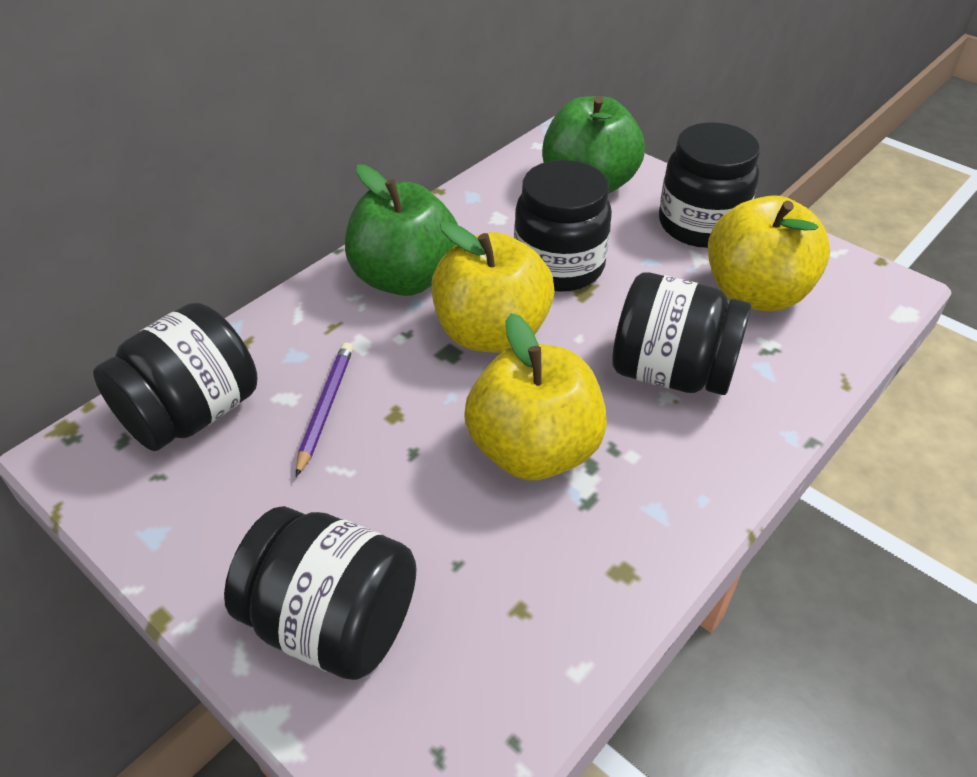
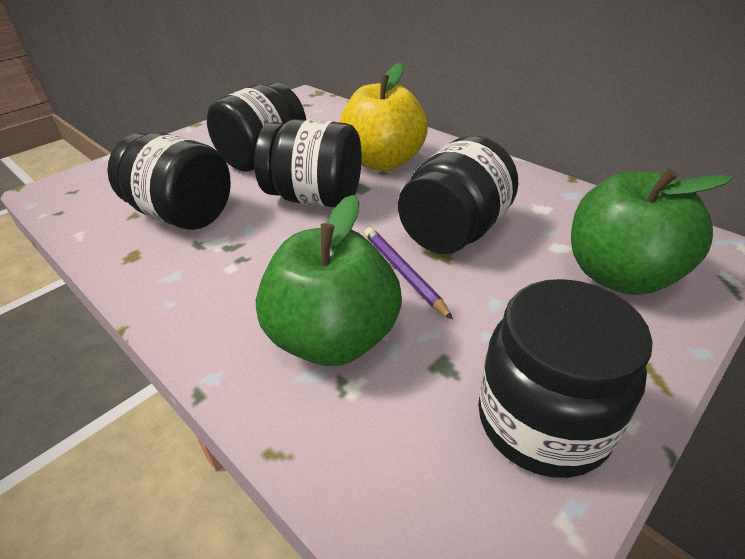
yellow apple: 3 -> 1

